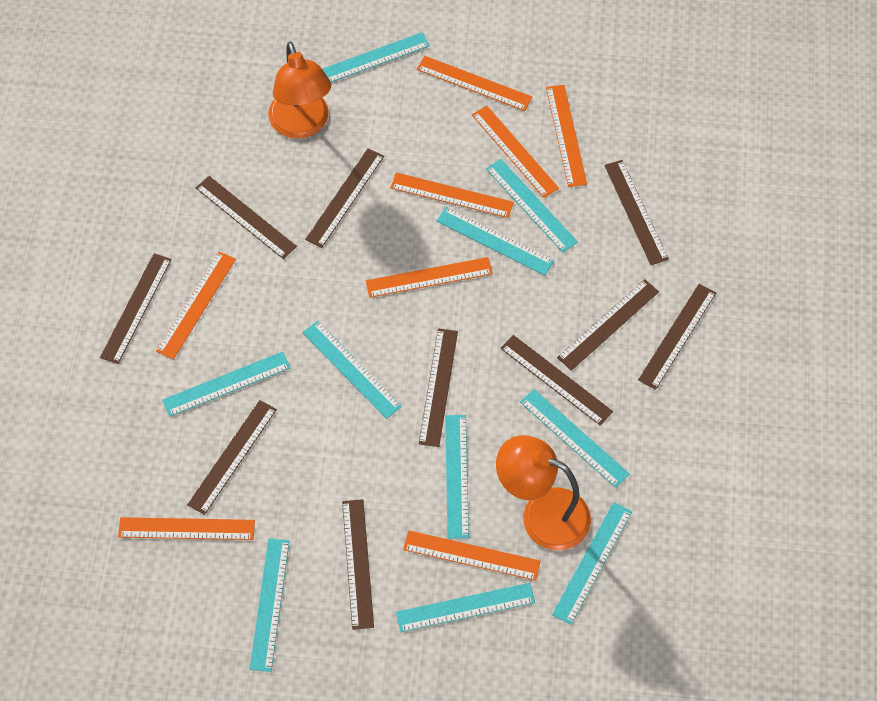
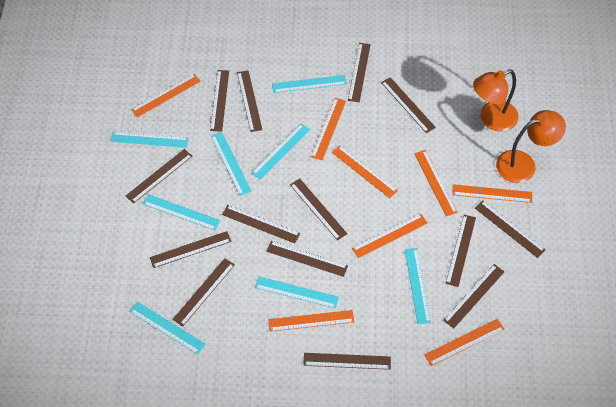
brown ruler: 10 -> 14
turquoise ruler: 10 -> 8

